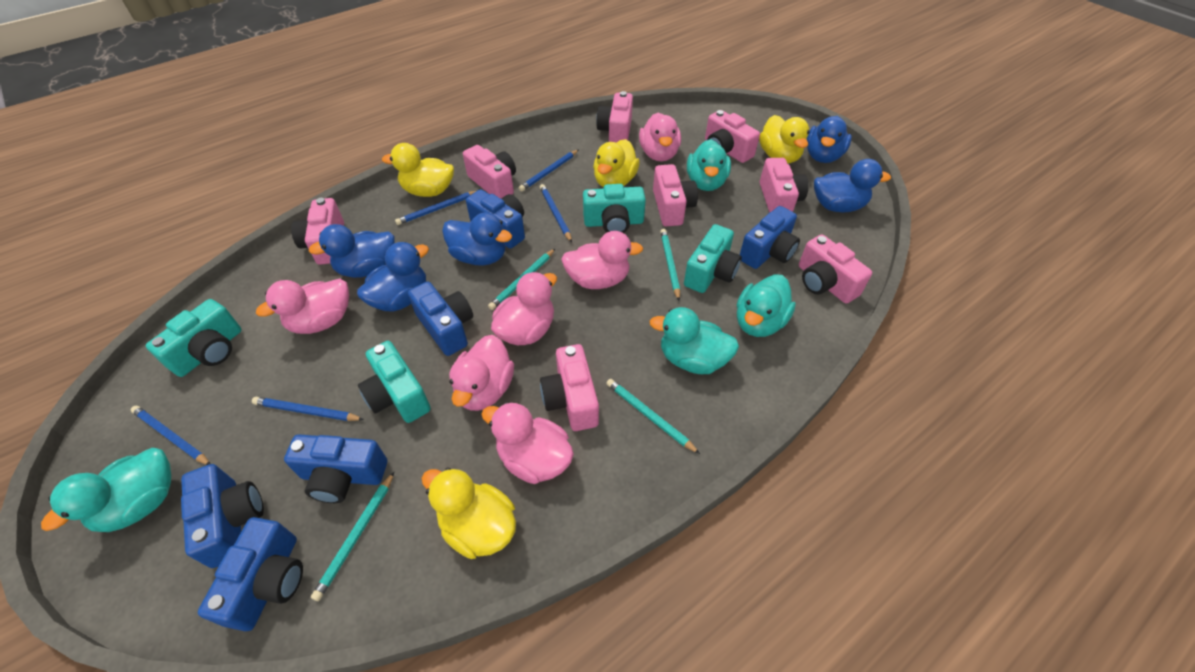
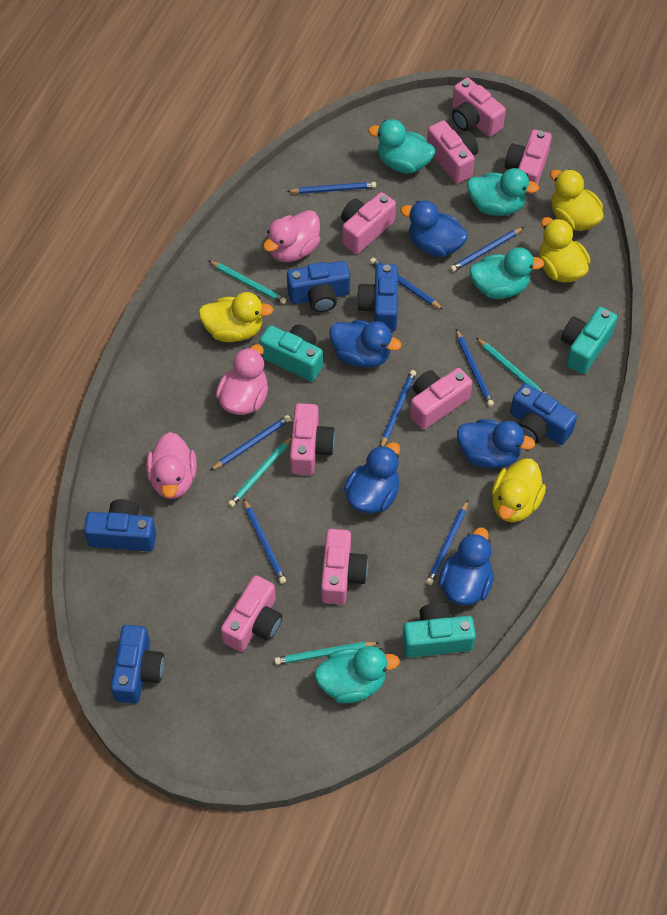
blue camera: 6 -> 5
blue pencil: 5 -> 8
pink duck: 6 -> 3
turquoise camera: 4 -> 3

